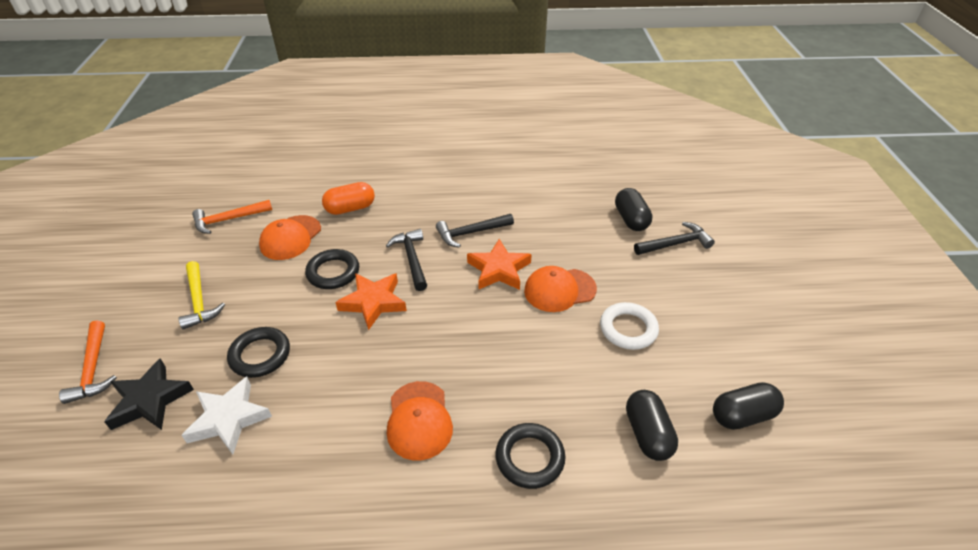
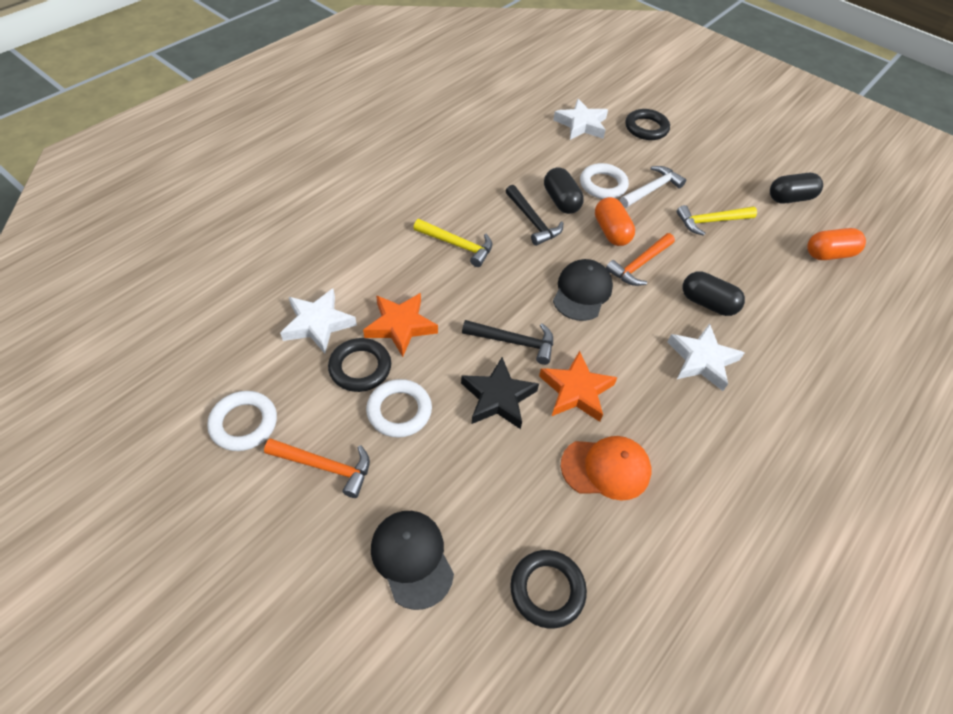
black cap: 0 -> 2
black hammer: 3 -> 2
orange cap: 3 -> 1
orange capsule: 1 -> 2
white hammer: 0 -> 1
white ring: 1 -> 3
white star: 1 -> 3
yellow hammer: 1 -> 2

